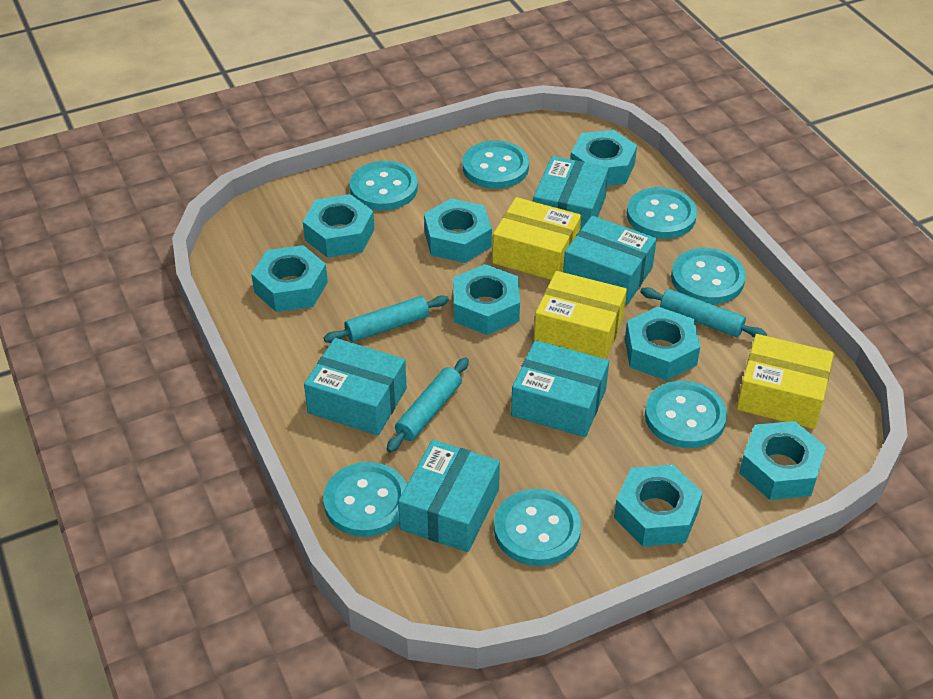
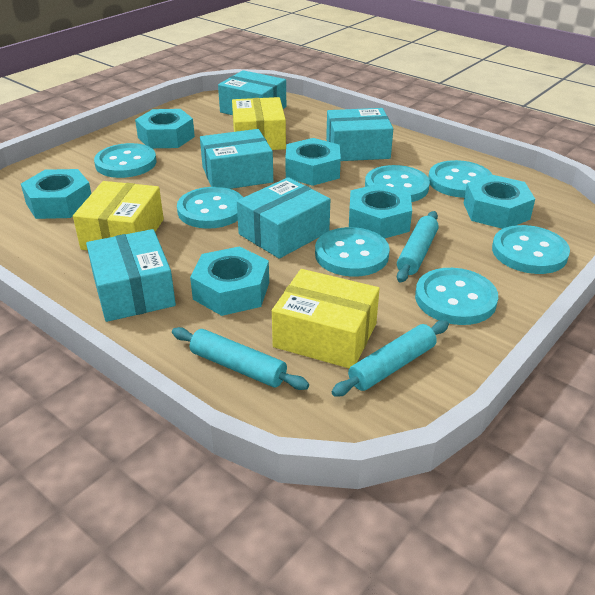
turquoise nut: 8 -> 6

